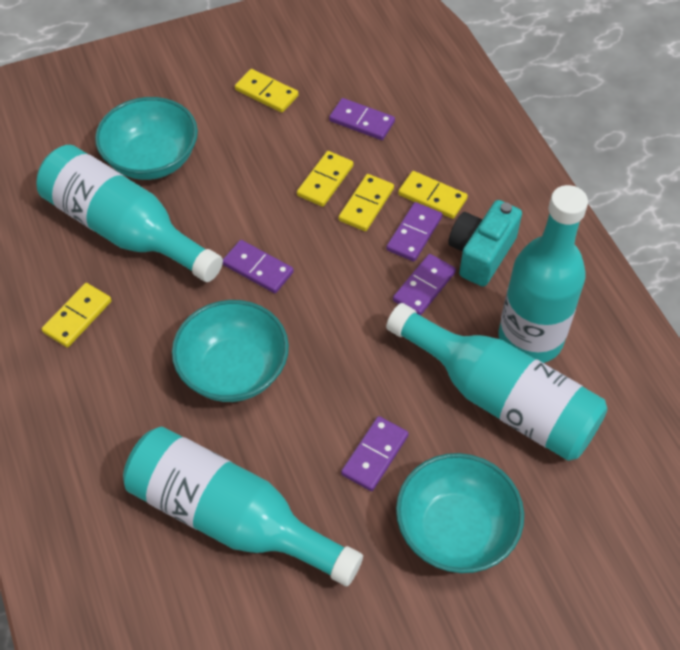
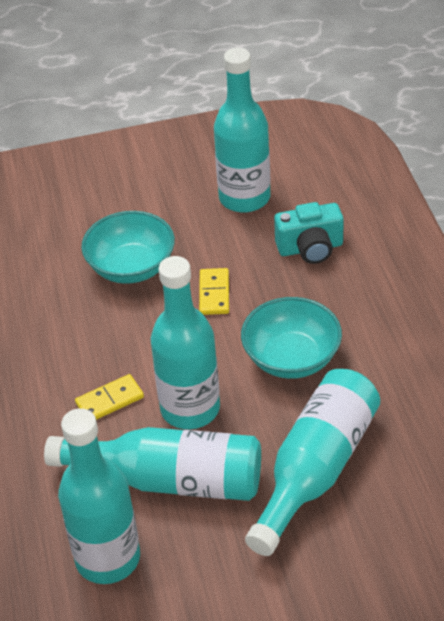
purple domino: 5 -> 0
turquoise bottle: 4 -> 5
turquoise bowl: 3 -> 2
yellow domino: 5 -> 2

